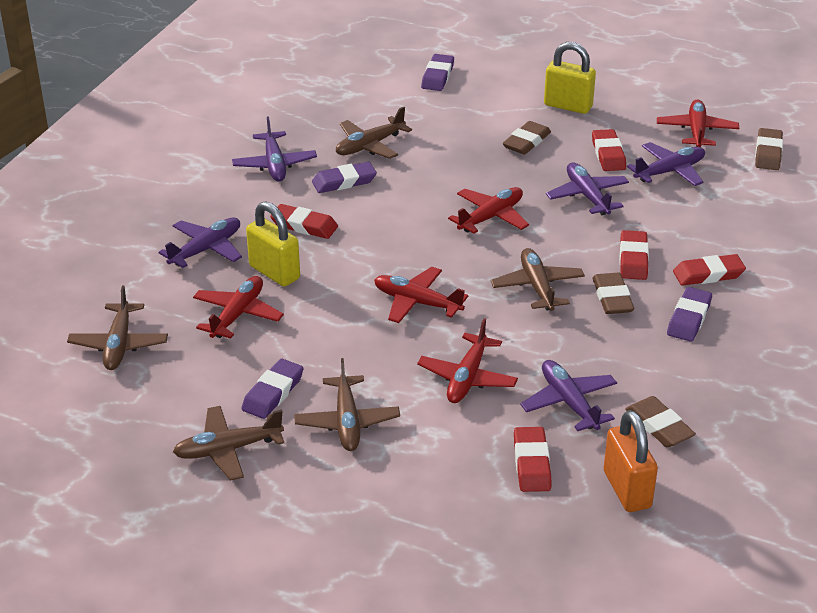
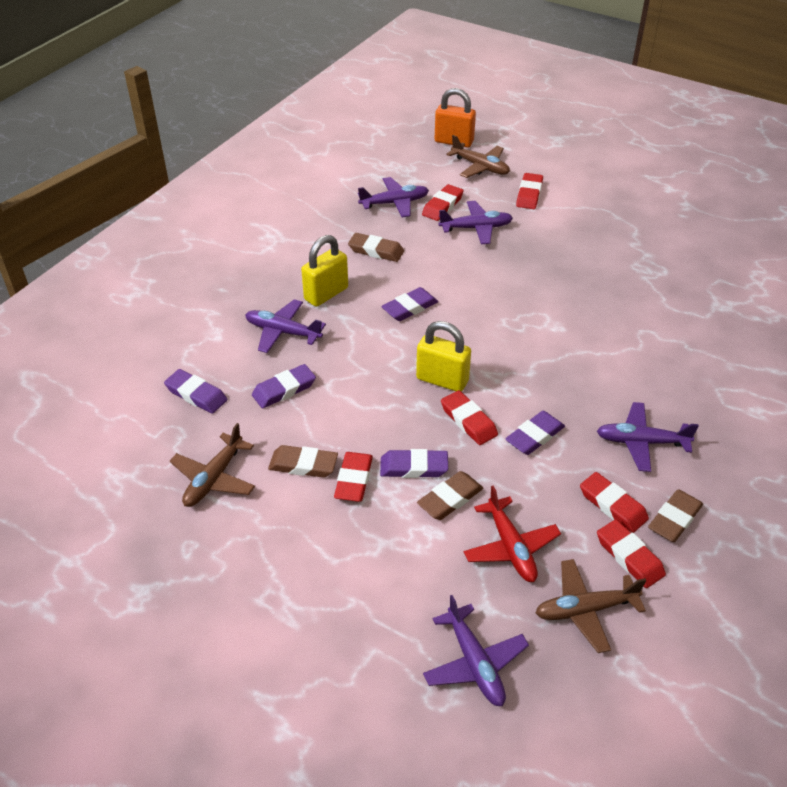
brown plane: 5 -> 3
purple eraser: 4 -> 5
red eraser: 5 -> 6
red plane: 5 -> 1

